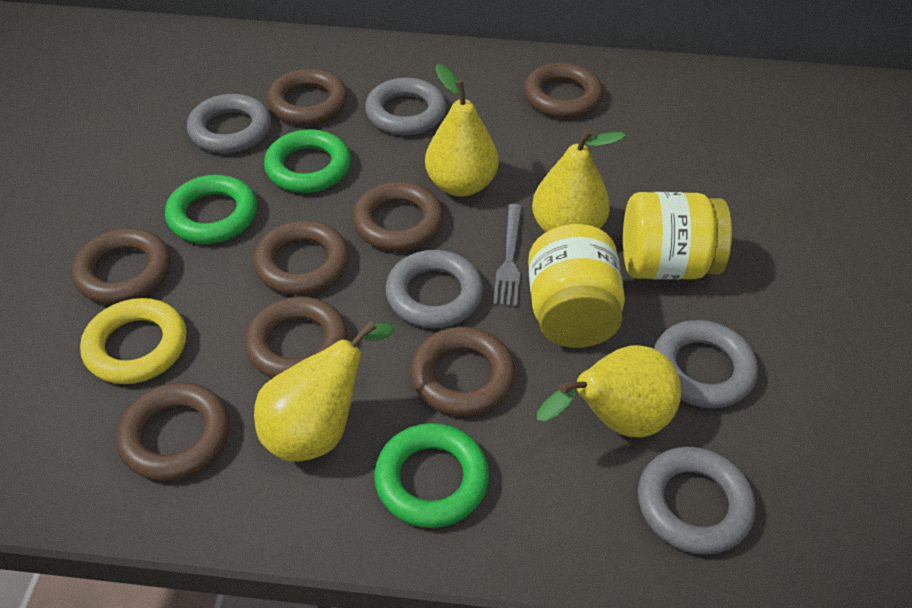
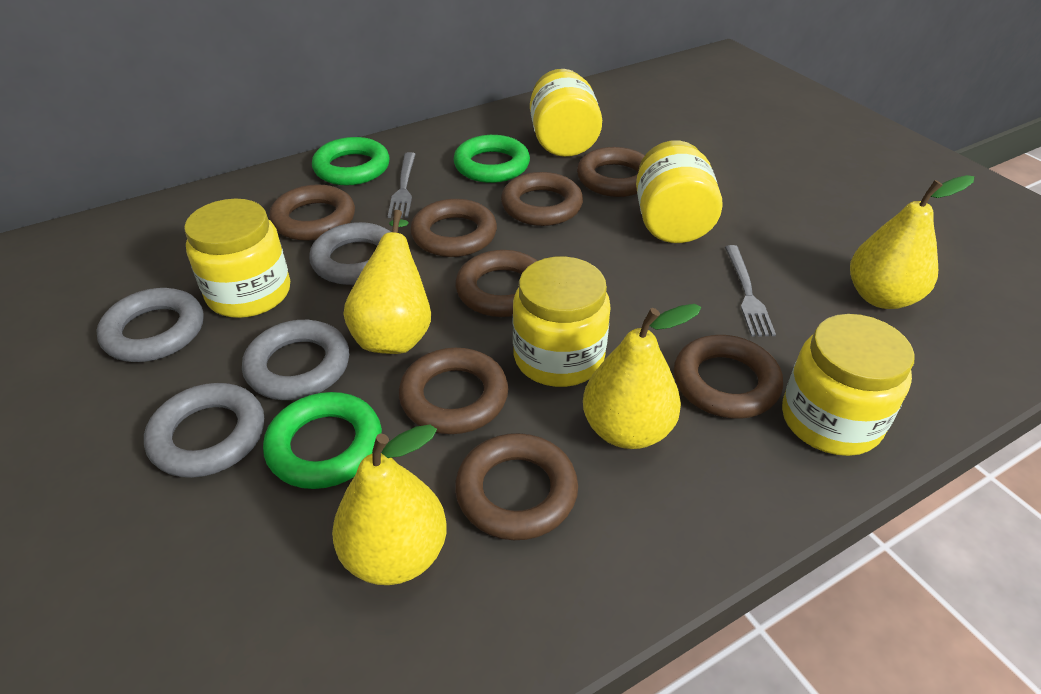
grey fork: 1 -> 2
grey ring: 5 -> 4
yellow jar: 2 -> 5
yellow ring: 1 -> 0

